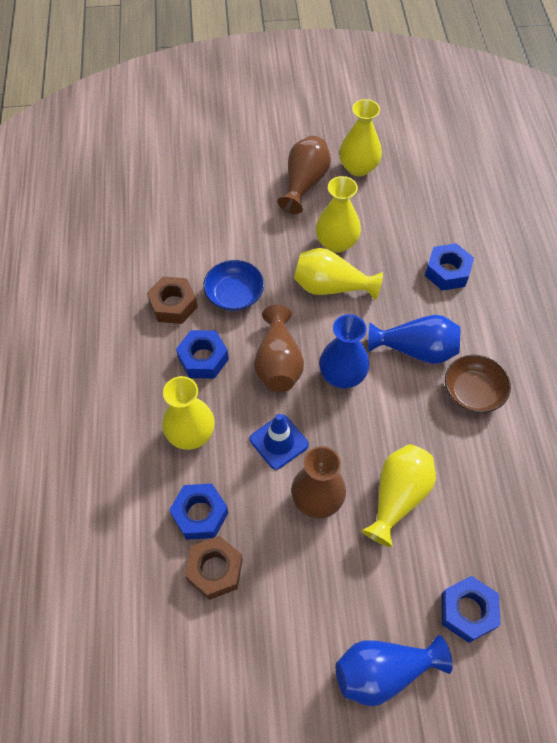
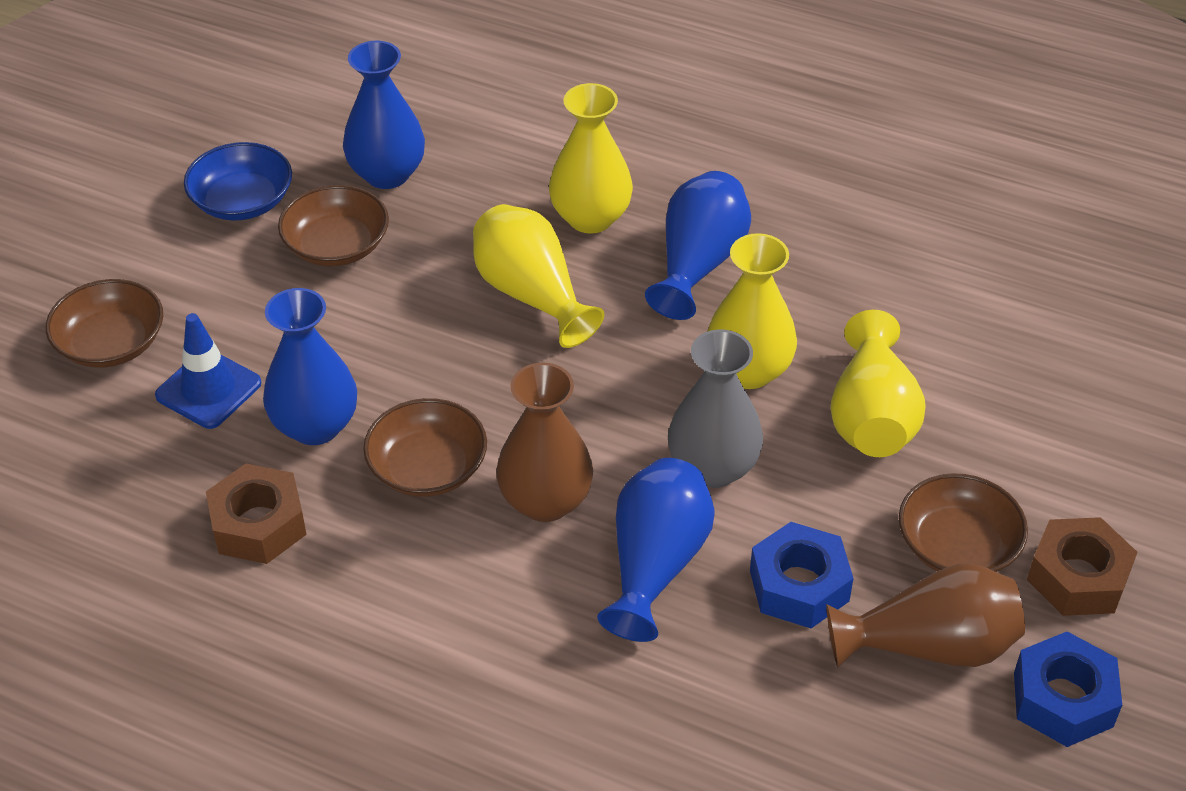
blue nut: 4 -> 2
blue vase: 3 -> 4
brown bowl: 1 -> 4
brown vase: 3 -> 2
grey vase: 0 -> 1
yellow vase: 5 -> 4

